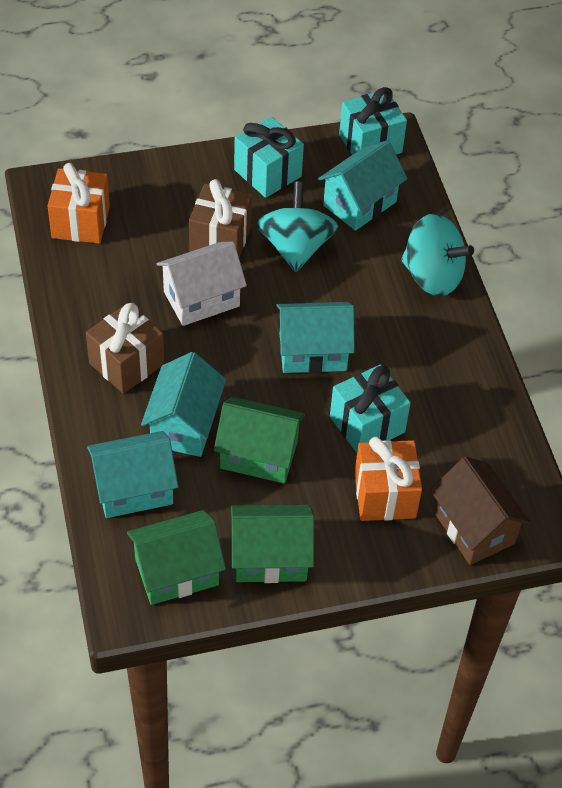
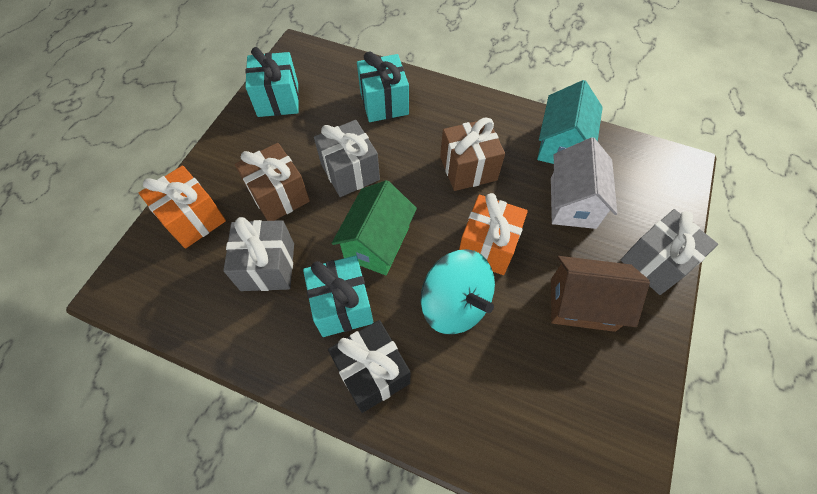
black gift: 0 -> 1
green house: 3 -> 1
grey gift: 0 -> 3
turquoise house: 4 -> 1
turquoise spinning top: 2 -> 1

